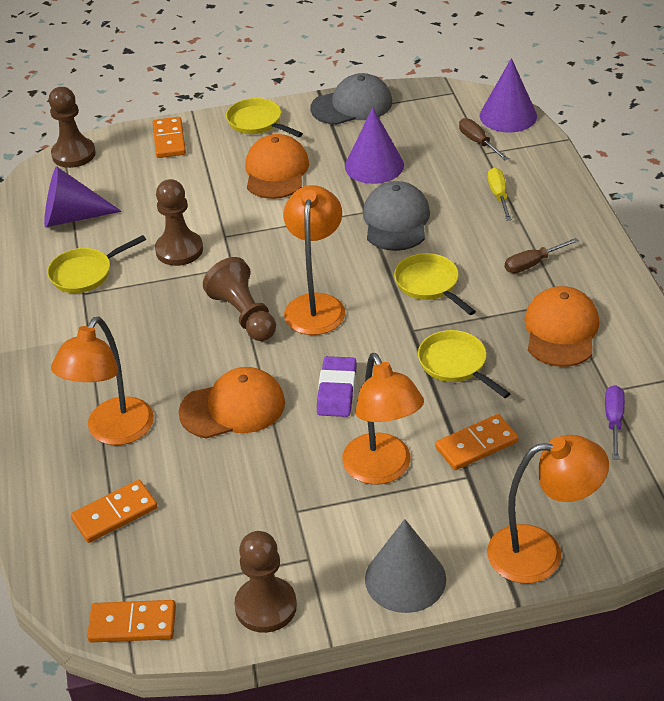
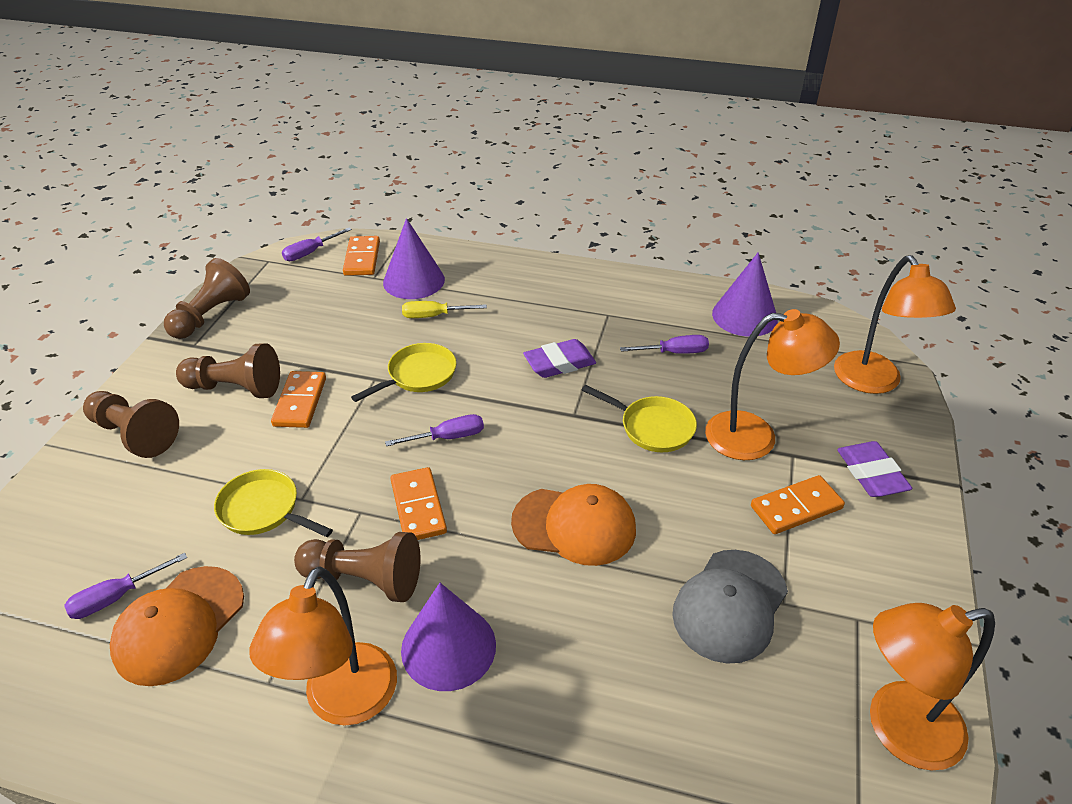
brown screwdriver: 2 -> 0
grey cap: 2 -> 1
grey cone: 1 -> 0
orange cap: 3 -> 2
purple eraser: 1 -> 2
purple screwdriver: 1 -> 4
yellow pan: 4 -> 3

